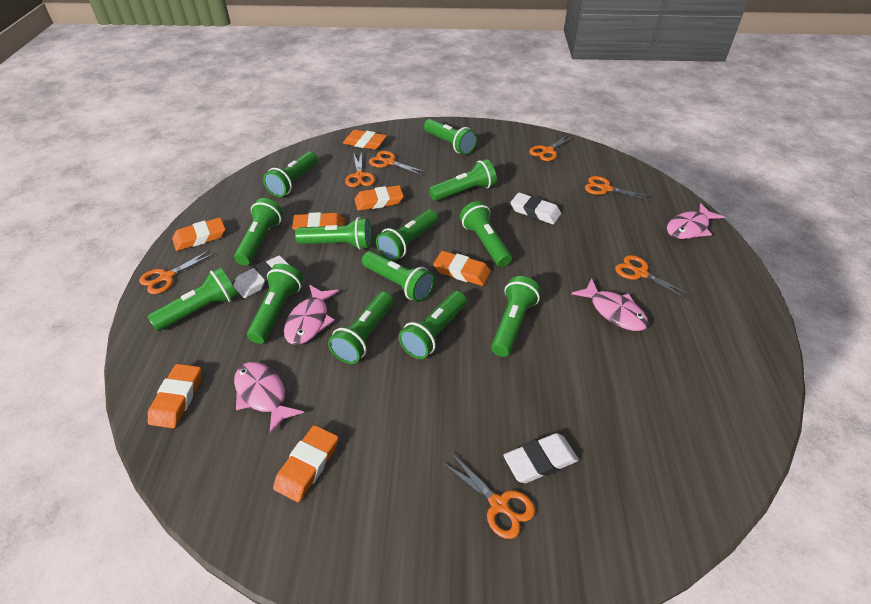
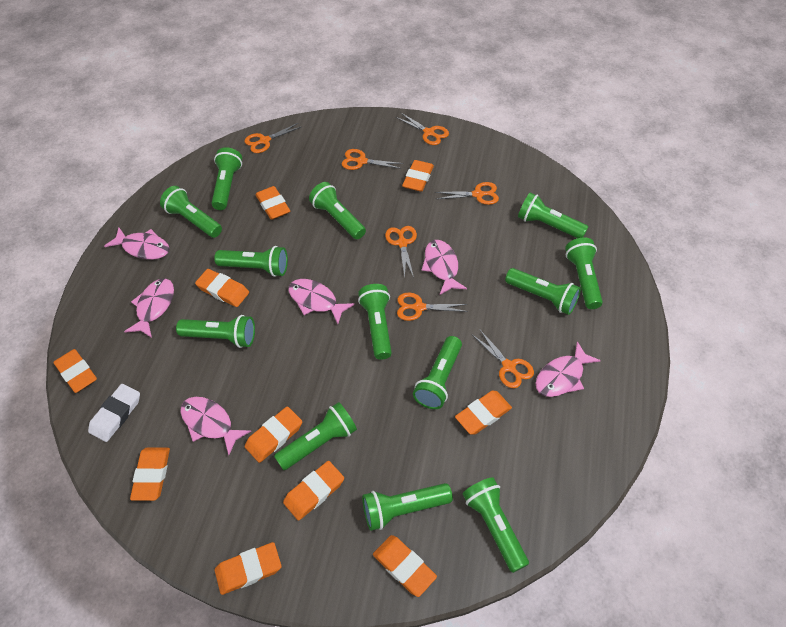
orange eraser: 7 -> 10
pink fish: 4 -> 6
white eraser: 3 -> 1

